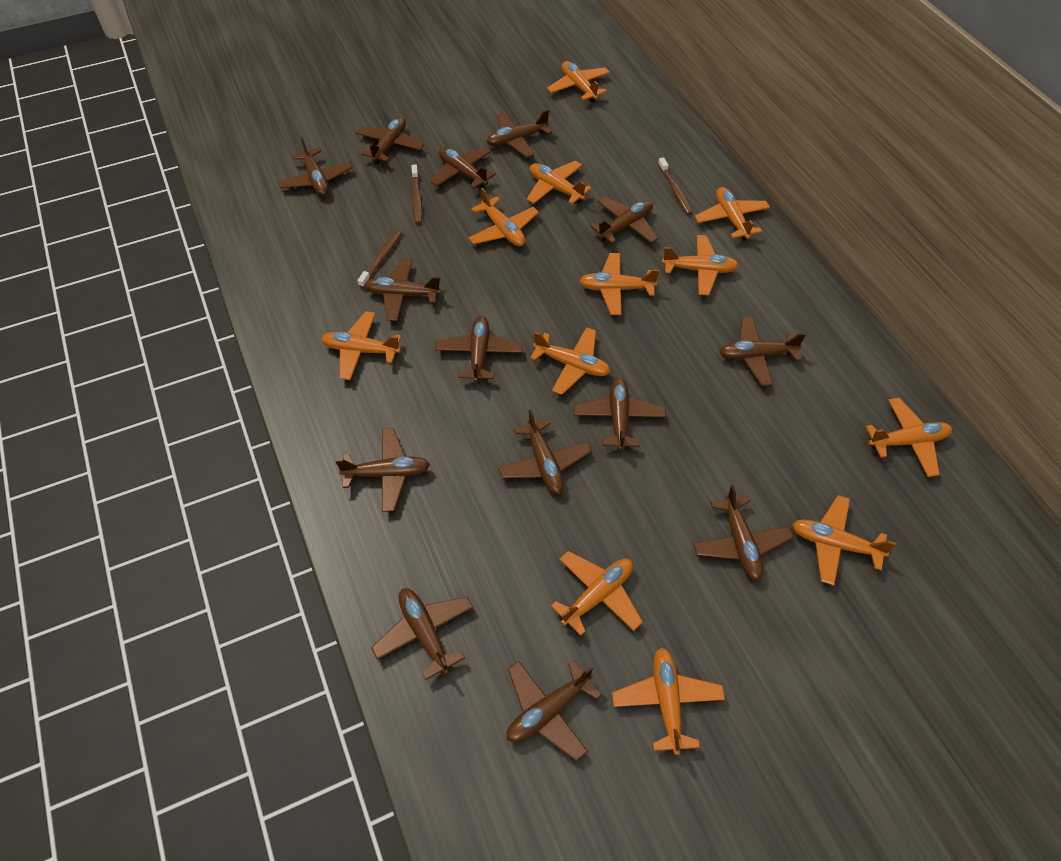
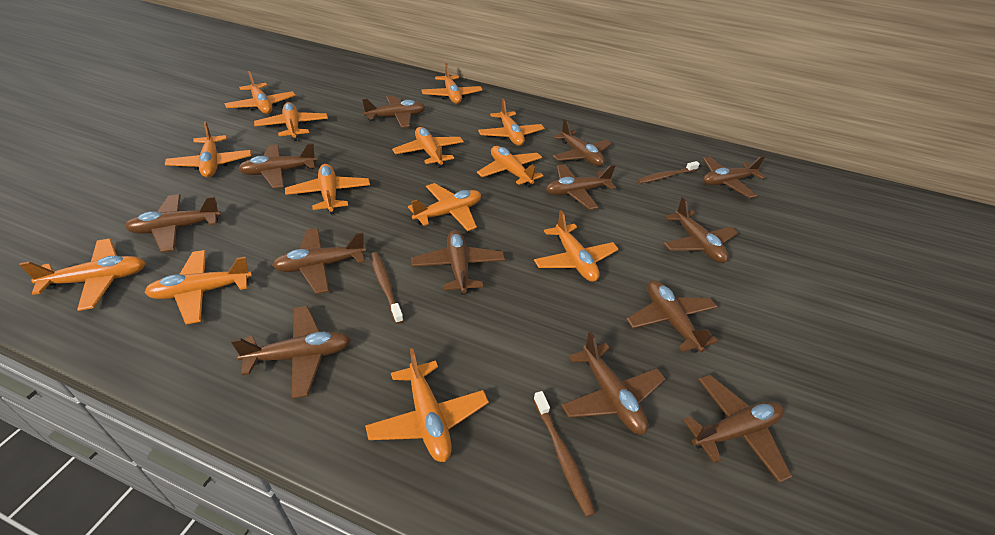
brown plane: 14 -> 13
orange plane: 12 -> 13

